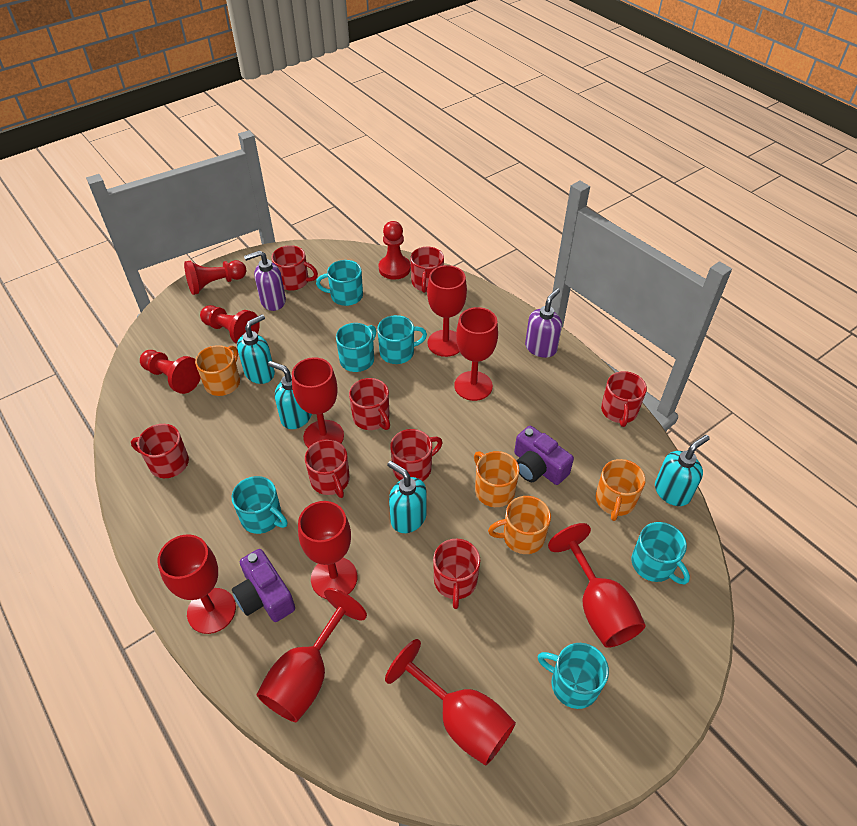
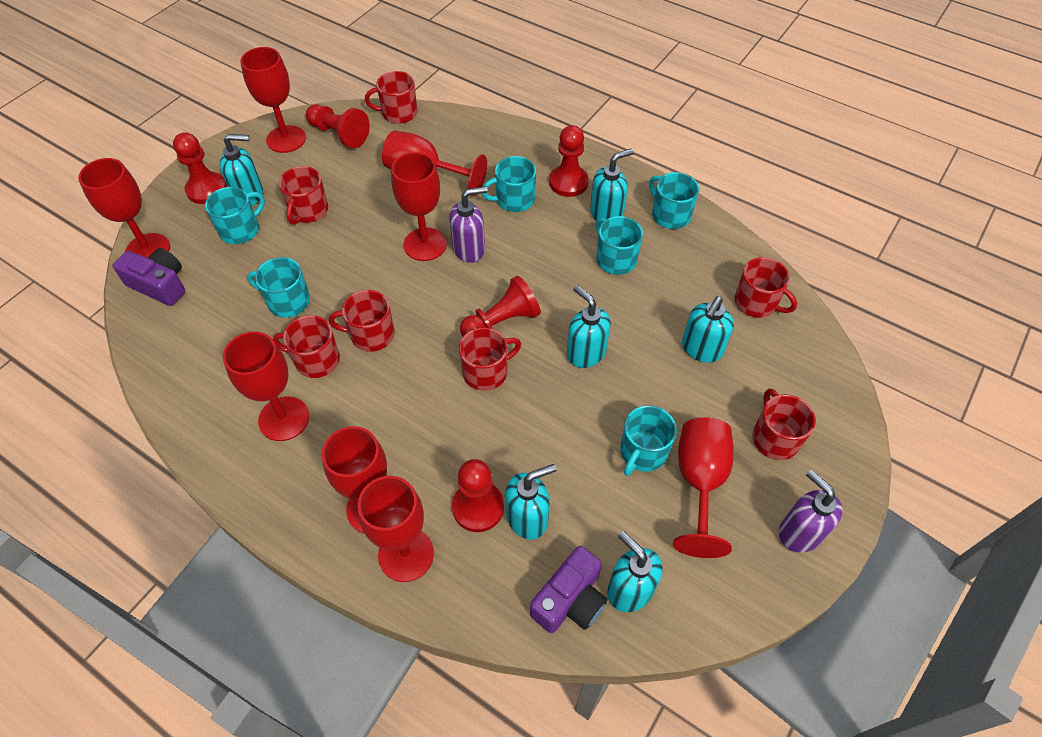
orange mug: 4 -> 0
red mug: 8 -> 7
red pawn: 4 -> 5
turquoise soap dispenser: 4 -> 6

